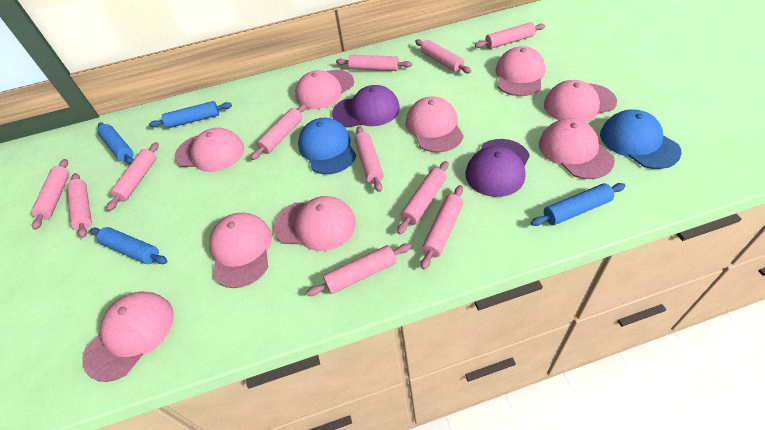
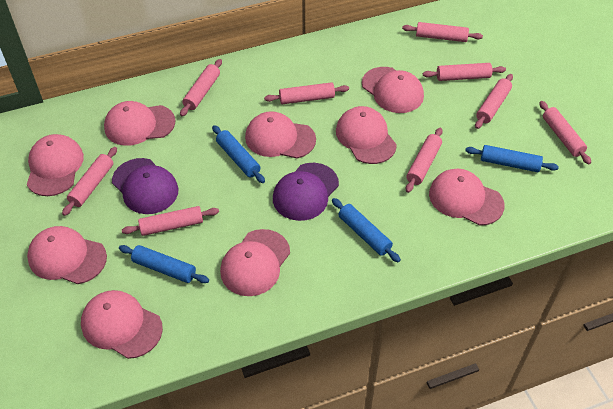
blue cap: 2 -> 0
pink rolling pin: 11 -> 9

